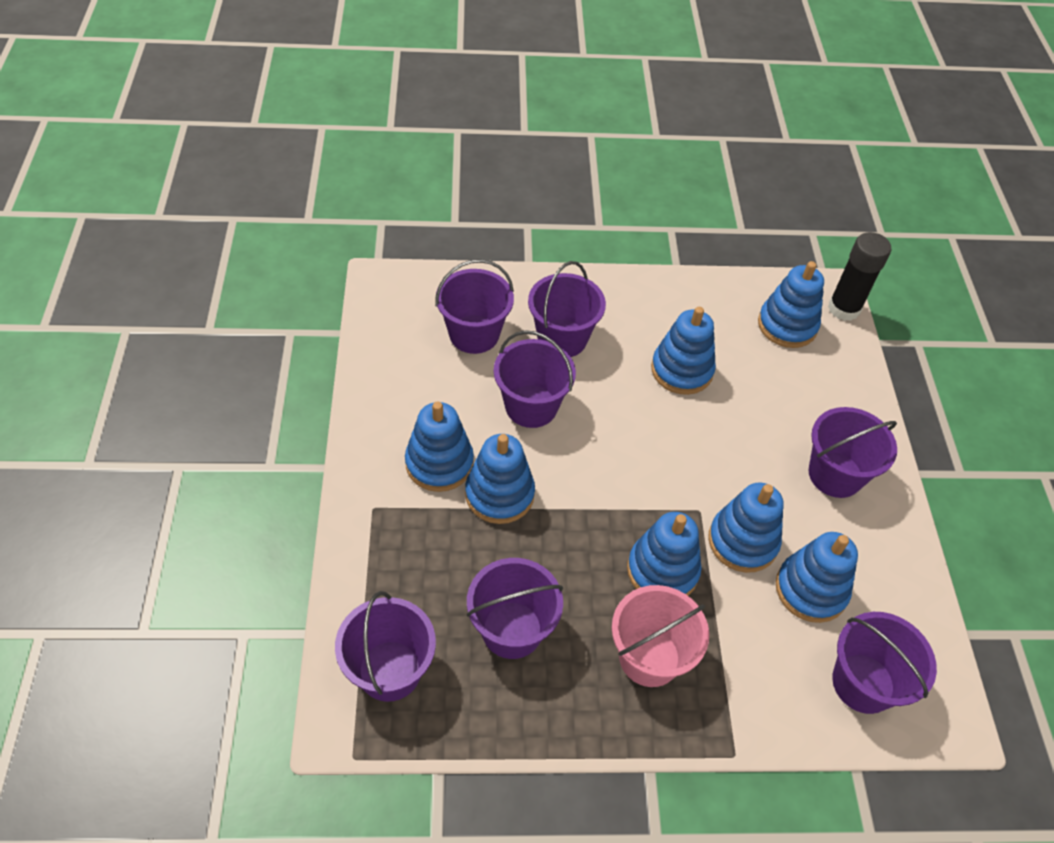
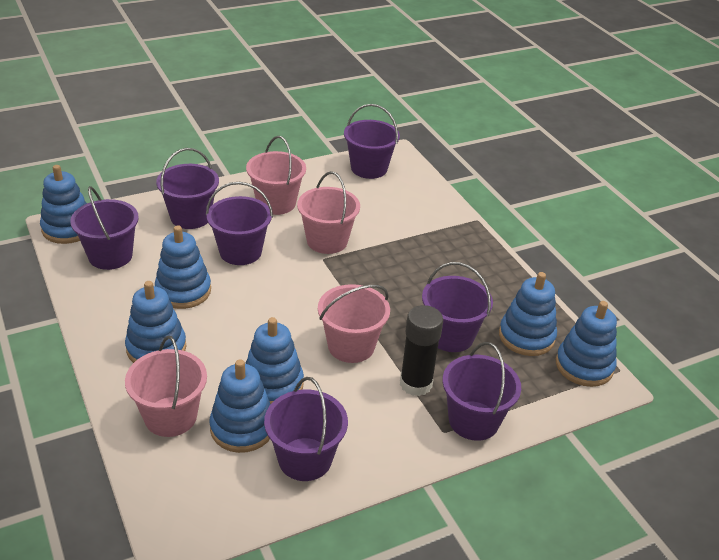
pink bucket: 1 -> 4

